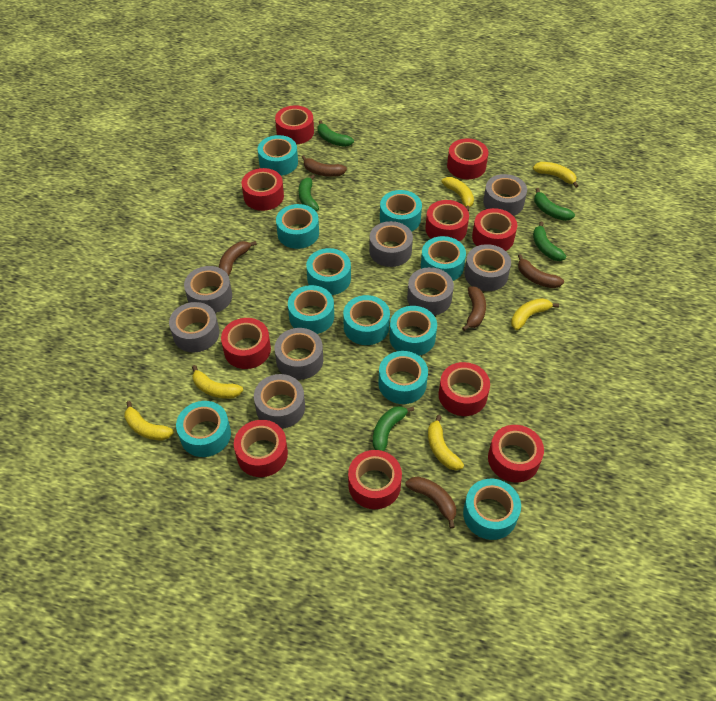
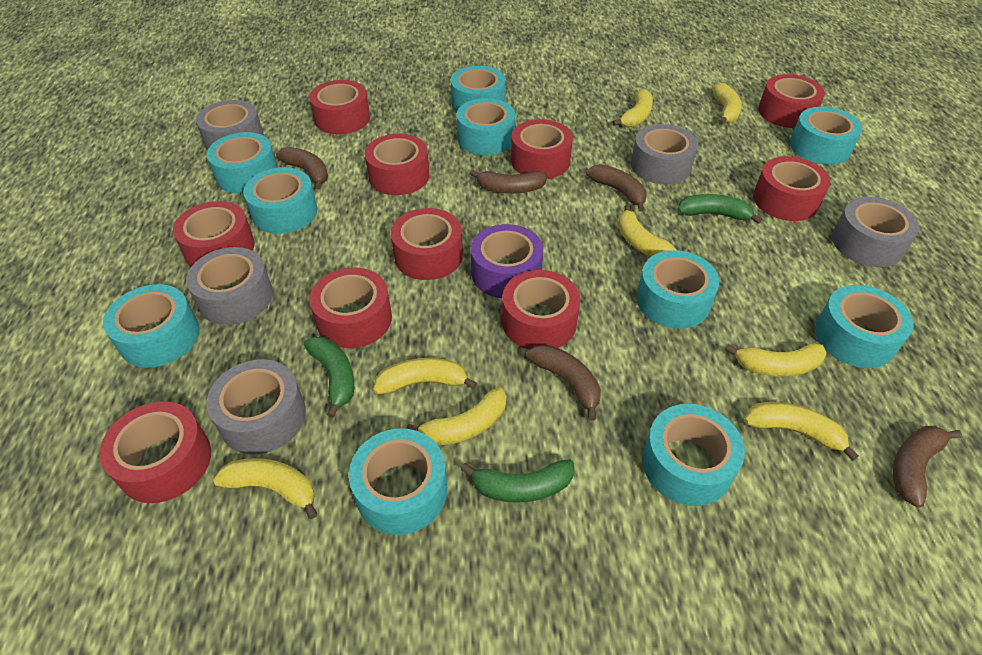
green banana: 5 -> 3
grey tape: 8 -> 5
purple tape: 0 -> 1
turquoise tape: 11 -> 10
yellow banana: 6 -> 8

